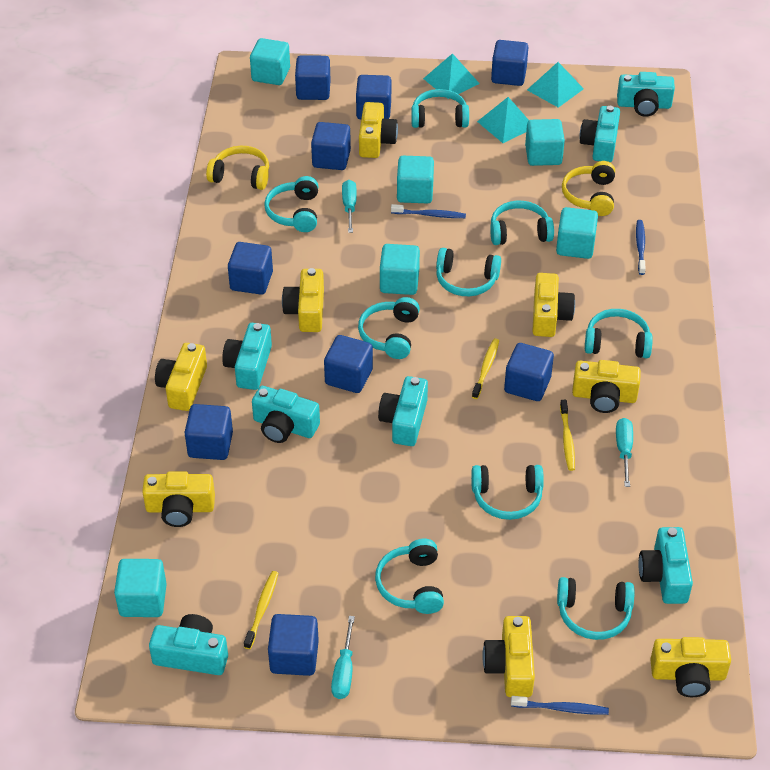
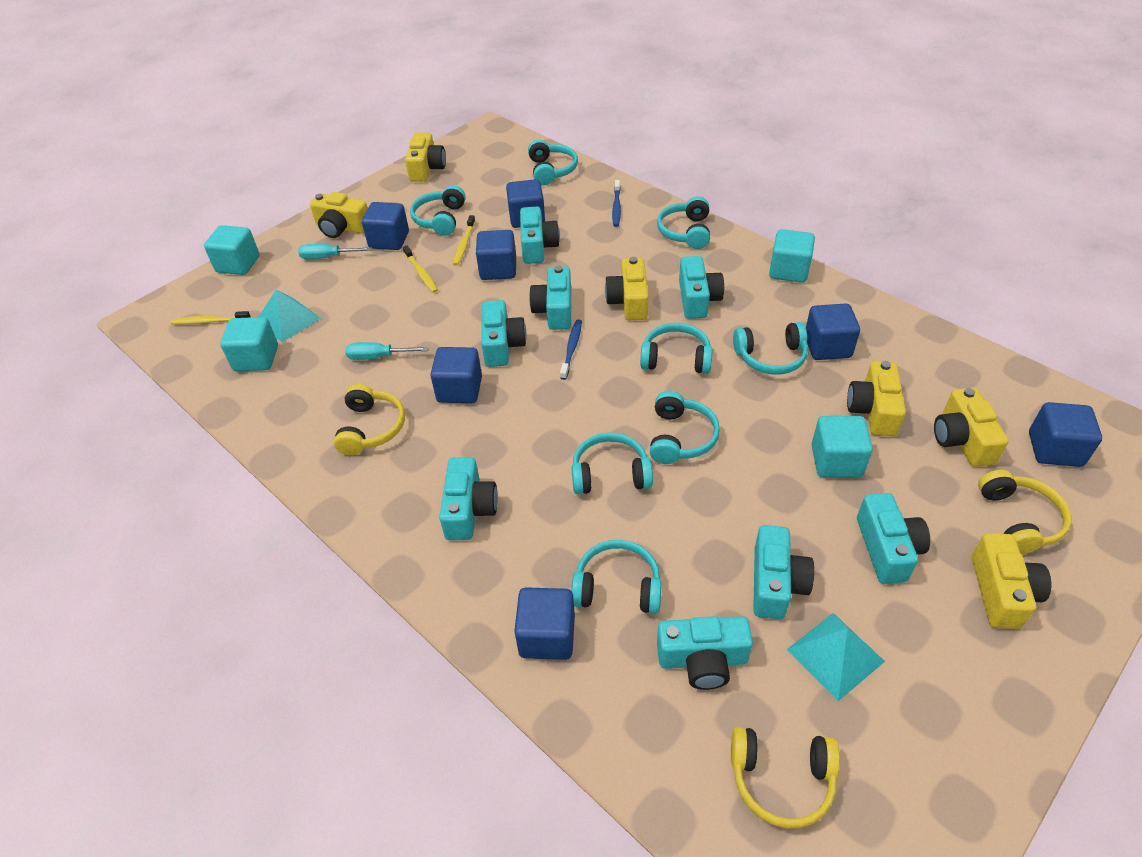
blue cube: 9 -> 7
blue toothbrush: 3 -> 2
turquoise camera: 7 -> 8
turquoise cube: 6 -> 4
turquoise headphones: 9 -> 8
turquoise pyramid: 3 -> 2
turquoise screwdriver: 3 -> 2
yellow camera: 8 -> 6
yellow headphones: 2 -> 3

